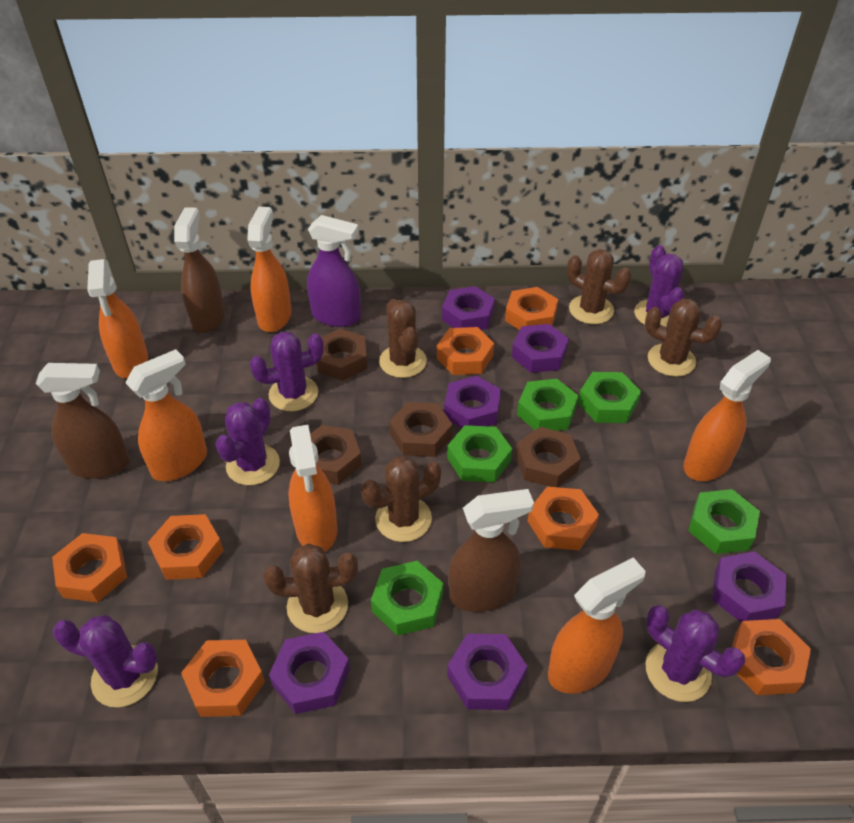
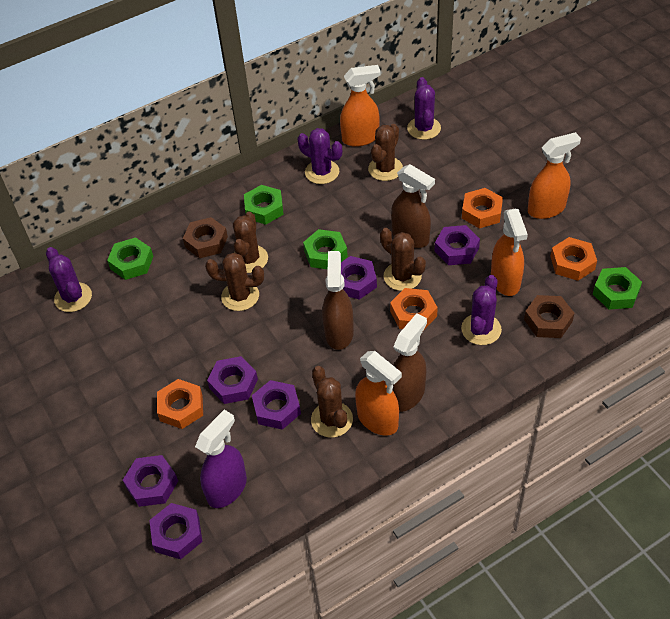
brown nut: 4 -> 2
green nut: 5 -> 4
orange nut: 7 -> 4
orange spray bottle: 6 -> 4
purple cactus: 5 -> 4

